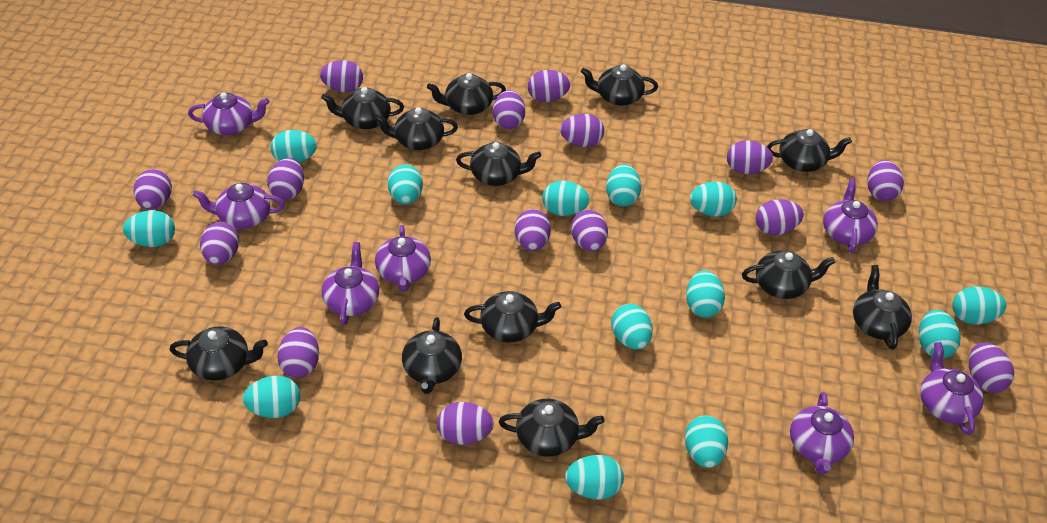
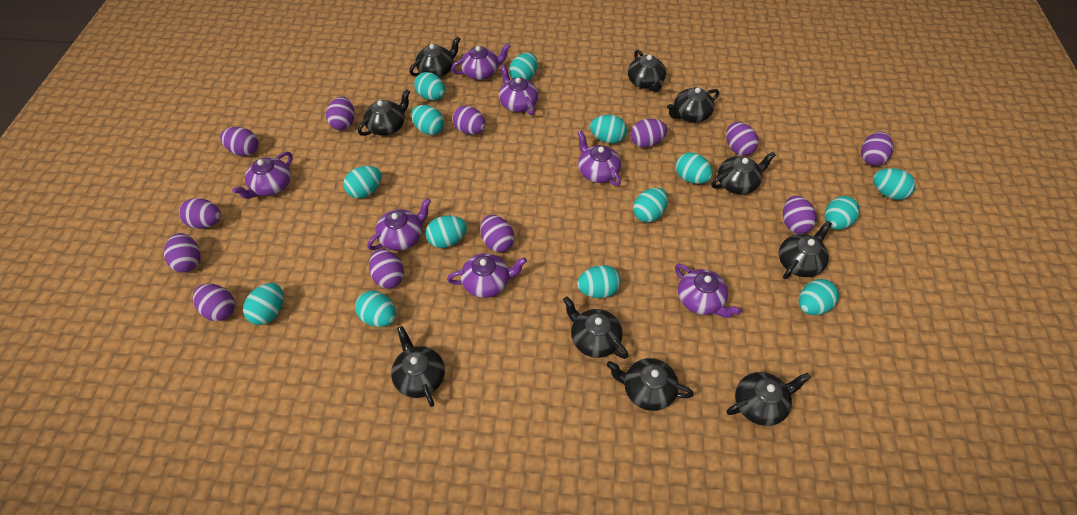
black teapot: 12 -> 10
purple egg: 15 -> 12
turquoise egg: 13 -> 14

